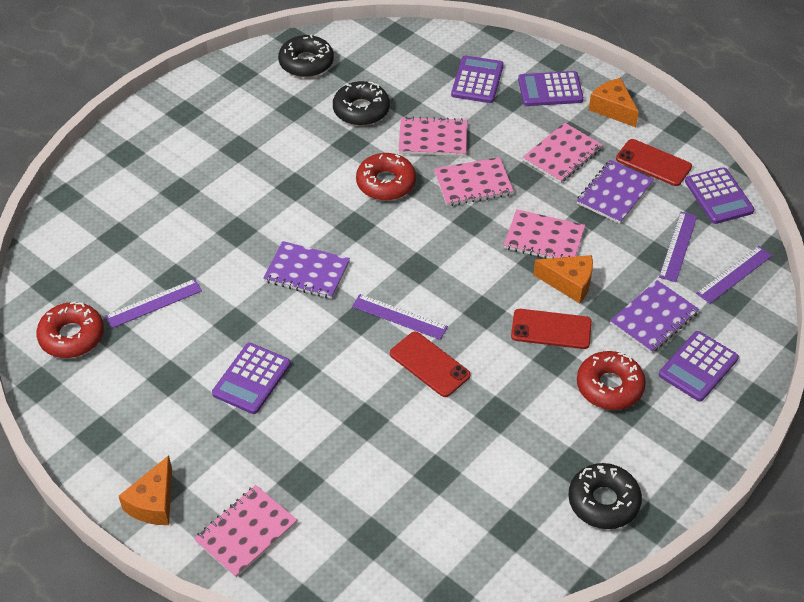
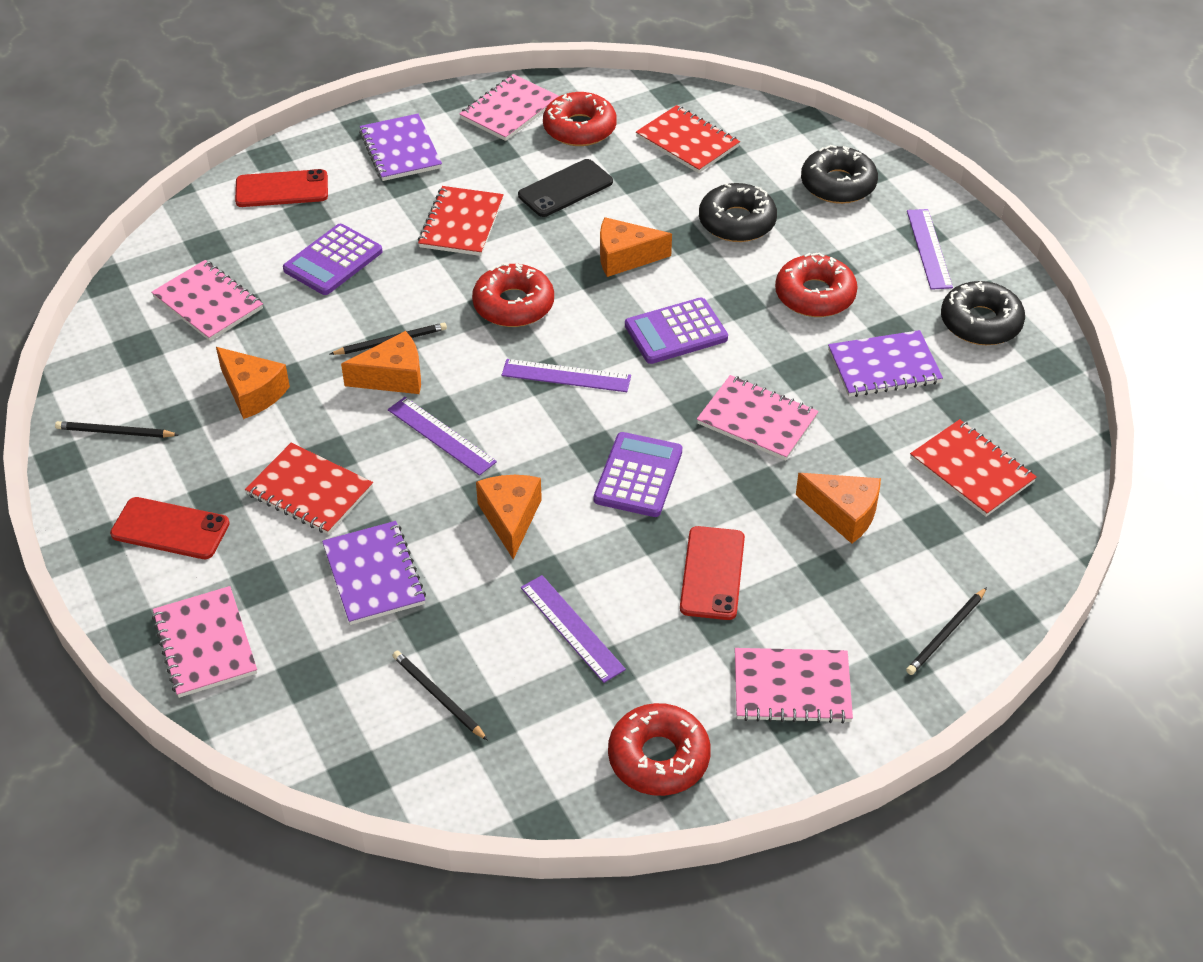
black pencil: 0 -> 4
black phone: 0 -> 1
orange cheese: 3 -> 5
purple calculator: 5 -> 3
red donut: 3 -> 4
red notebook: 0 -> 4

